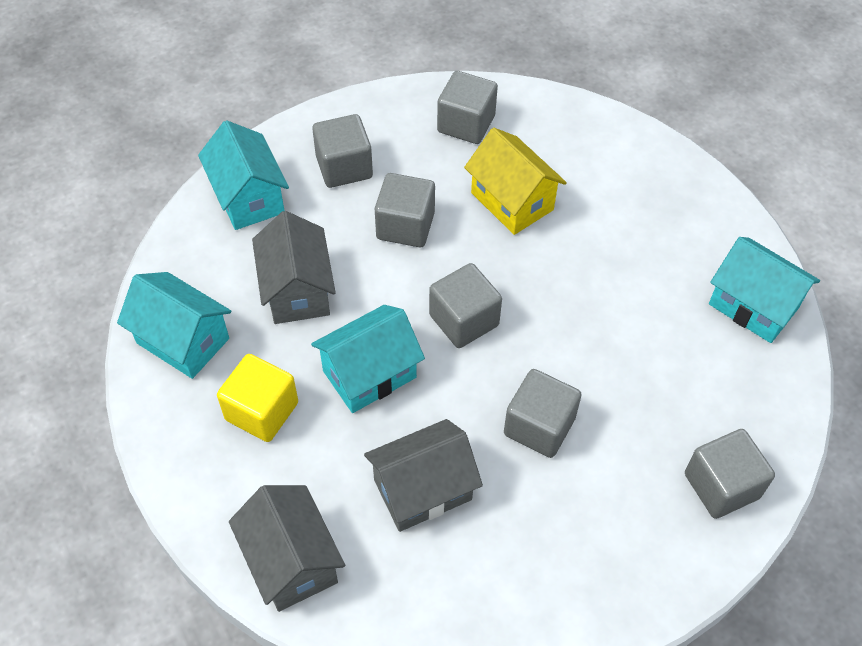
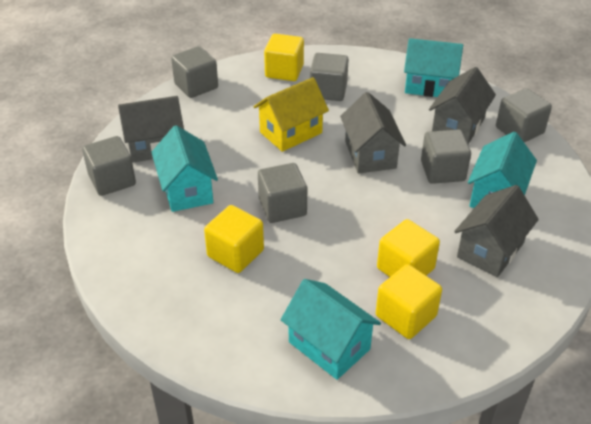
grey house: 3 -> 4
yellow cube: 1 -> 4

